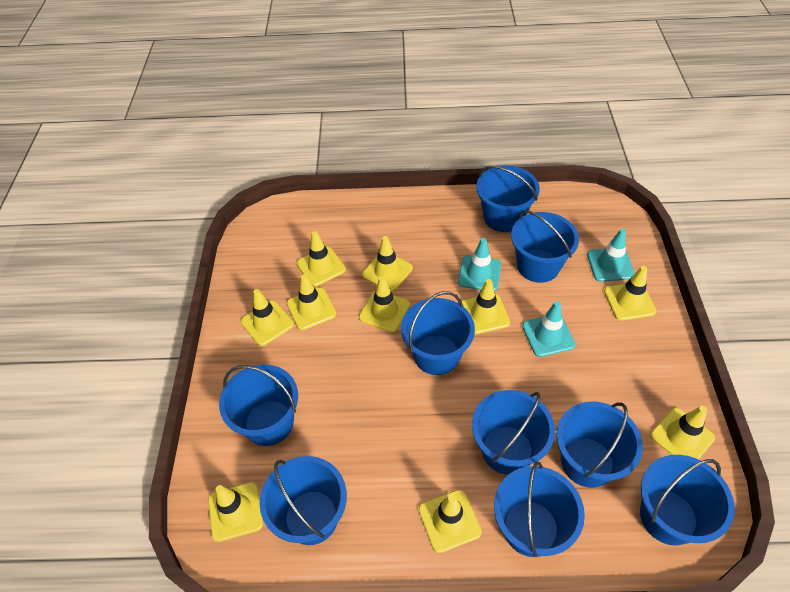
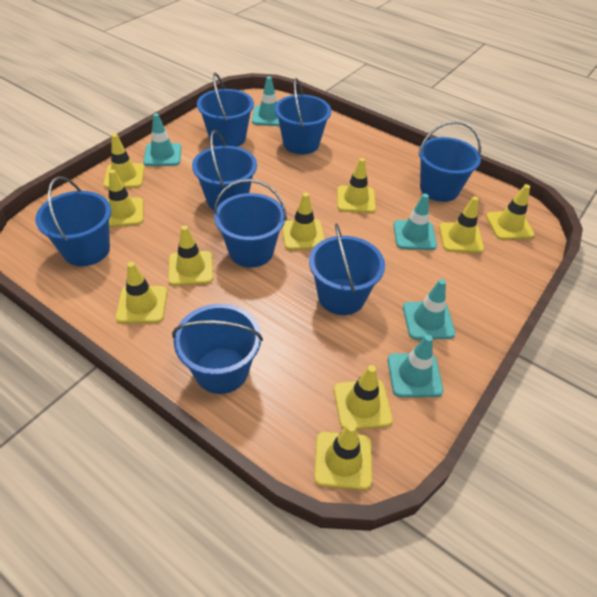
blue bucket: 9 -> 8
turquoise traffic cone: 3 -> 5

